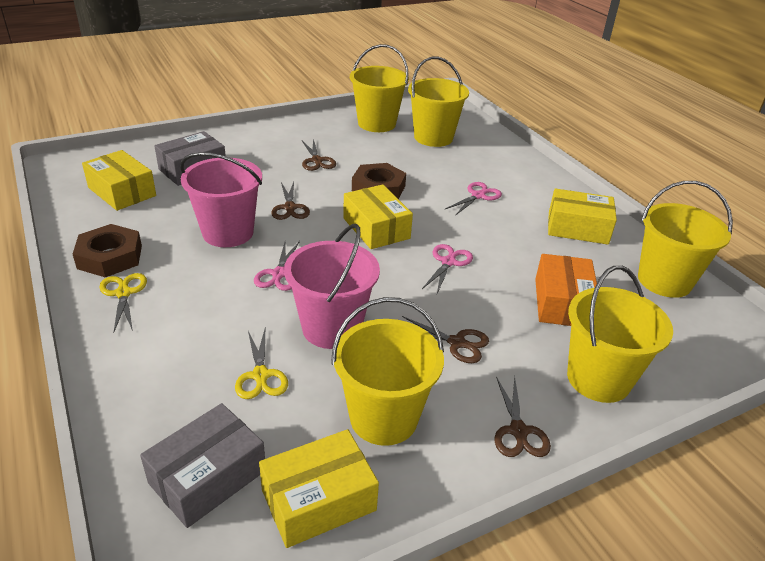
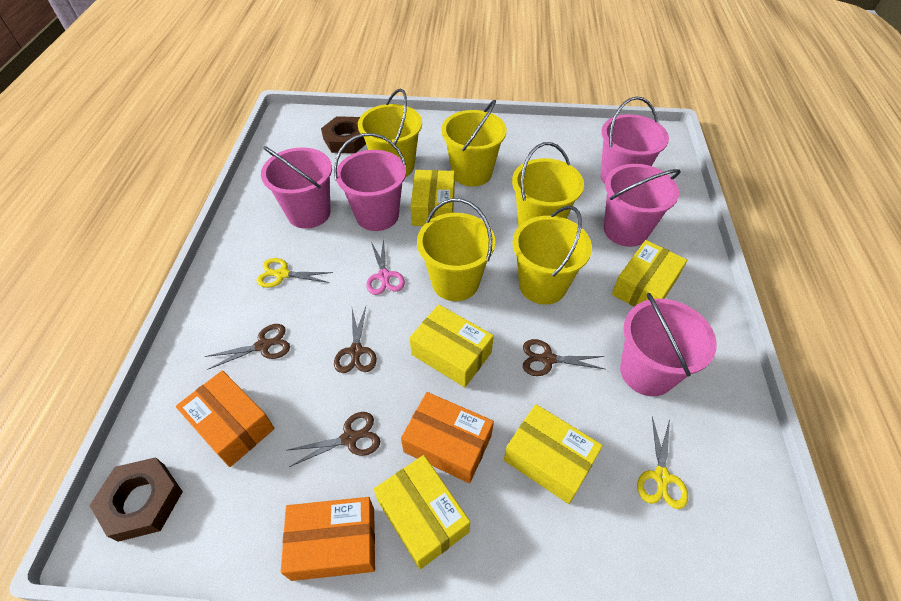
grey box: 2 -> 0
orange box: 1 -> 3
pink bucket: 2 -> 5
pink scissors: 3 -> 1
yellow box: 4 -> 5

